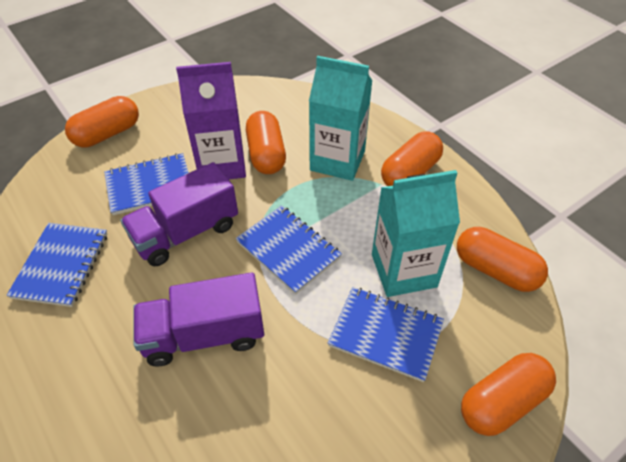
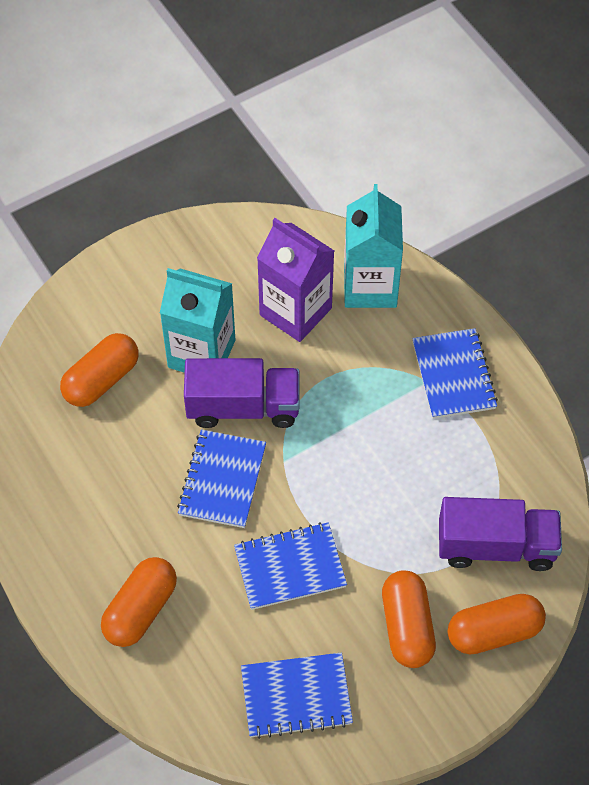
orange capsule: 5 -> 4

